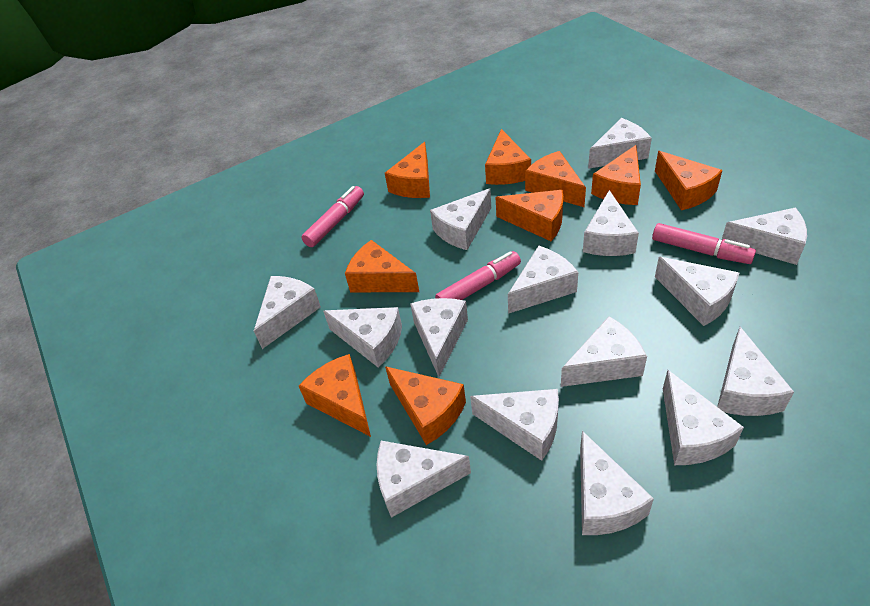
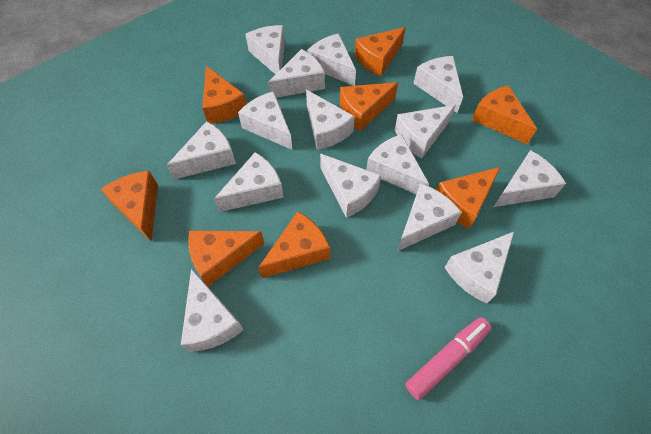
orange cheese: 9 -> 8
pink marker: 3 -> 1

